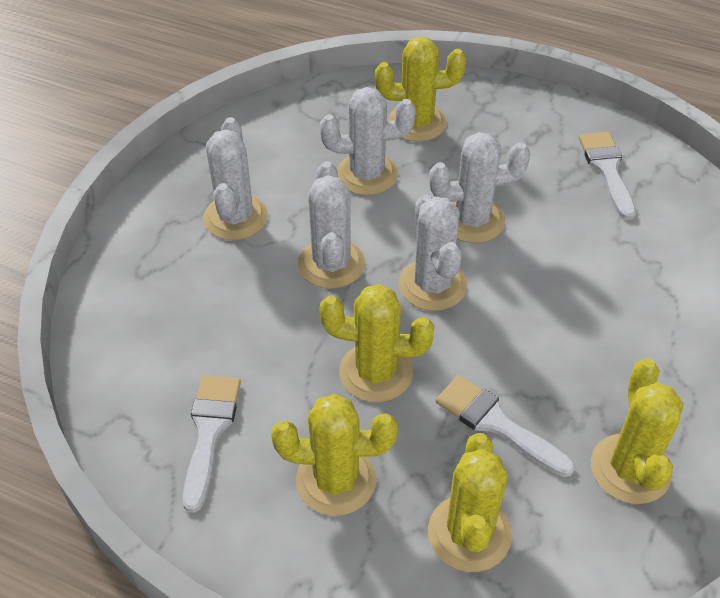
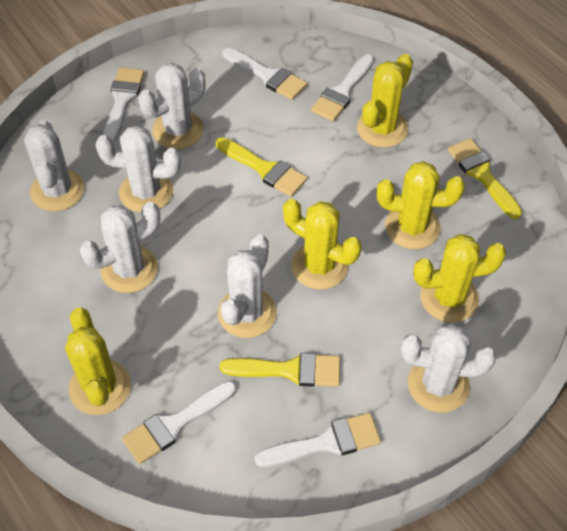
white brush: 3 -> 5
white cactus: 5 -> 6
yellow brush: 0 -> 3

